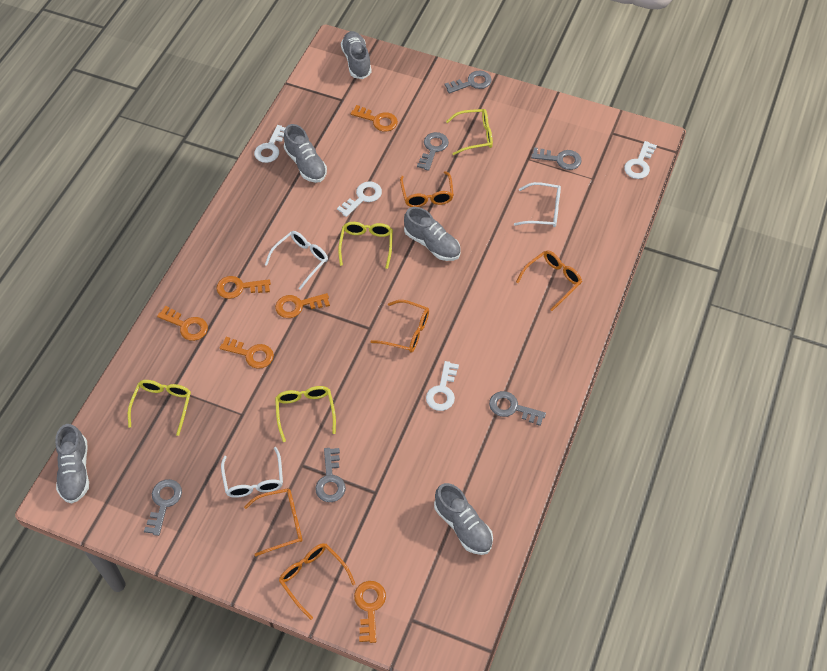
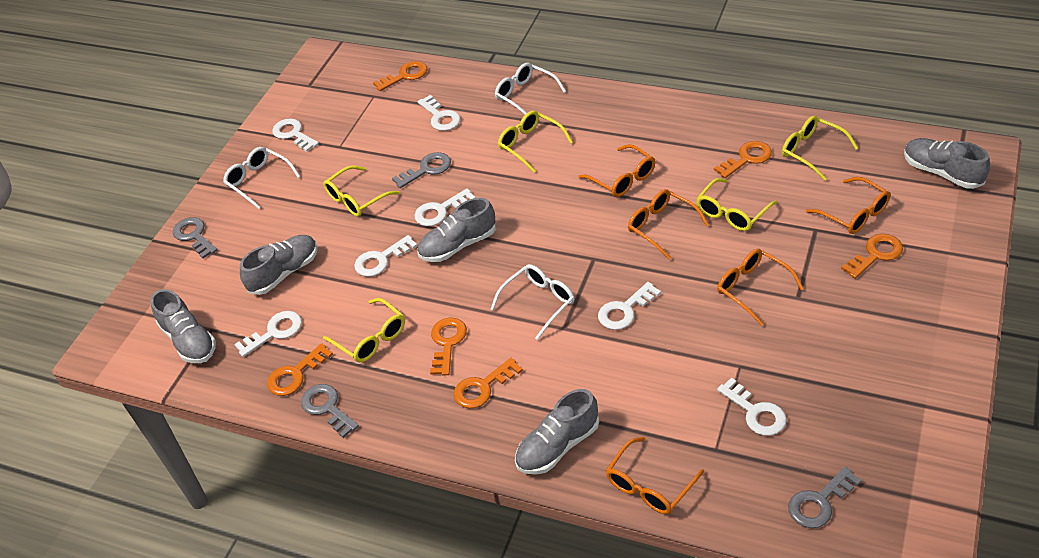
grey key: 6 -> 4
white key: 4 -> 7
yellow glasses: 4 -> 5

